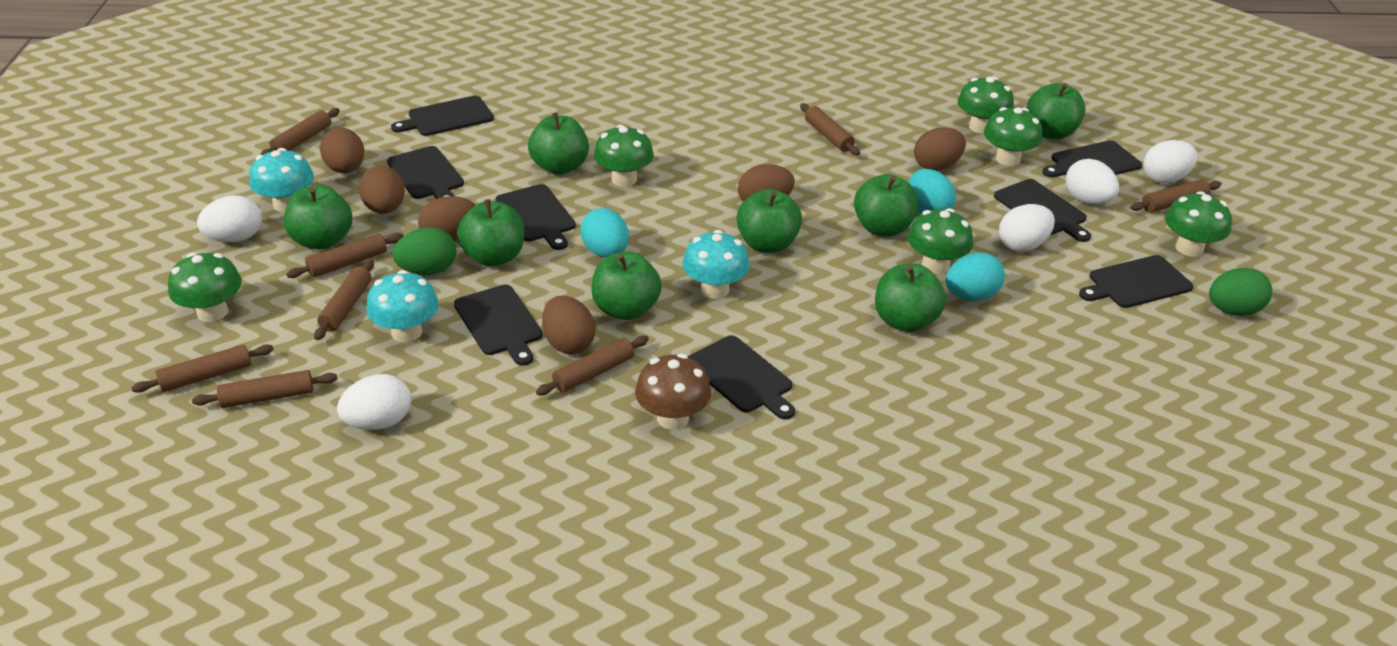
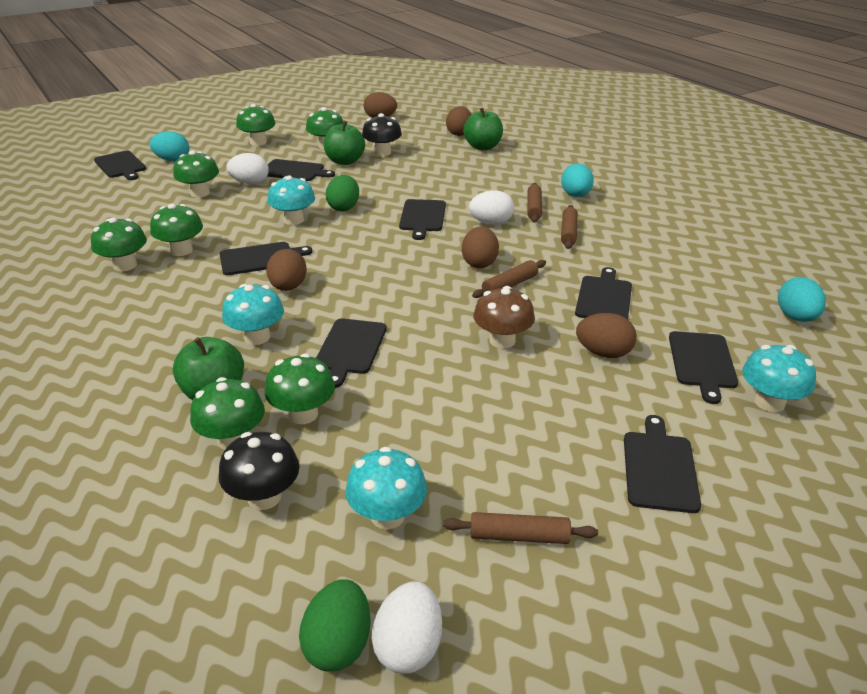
black mushroom: 0 -> 2
brown egg: 6 -> 5
brown rolling pin: 8 -> 4
green apple: 8 -> 3
green mushroom: 6 -> 7
turquoise mushroom: 3 -> 4
white egg: 5 -> 3

